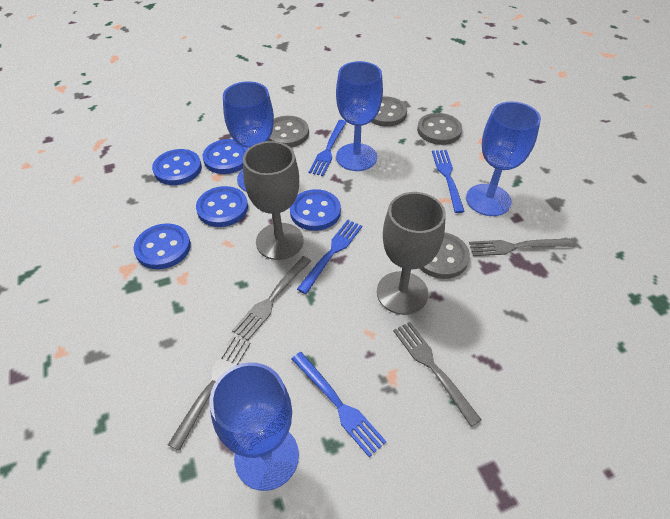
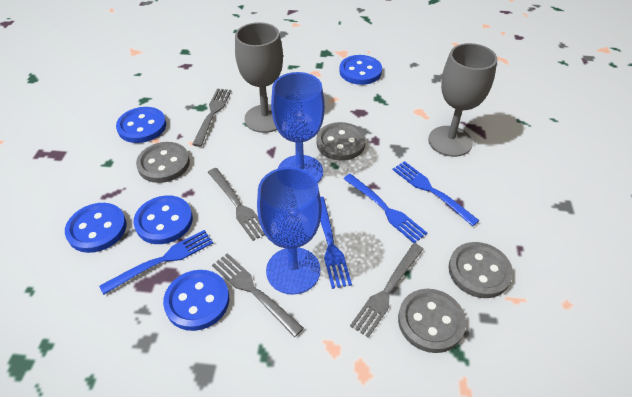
blue goblet: 4 -> 2

